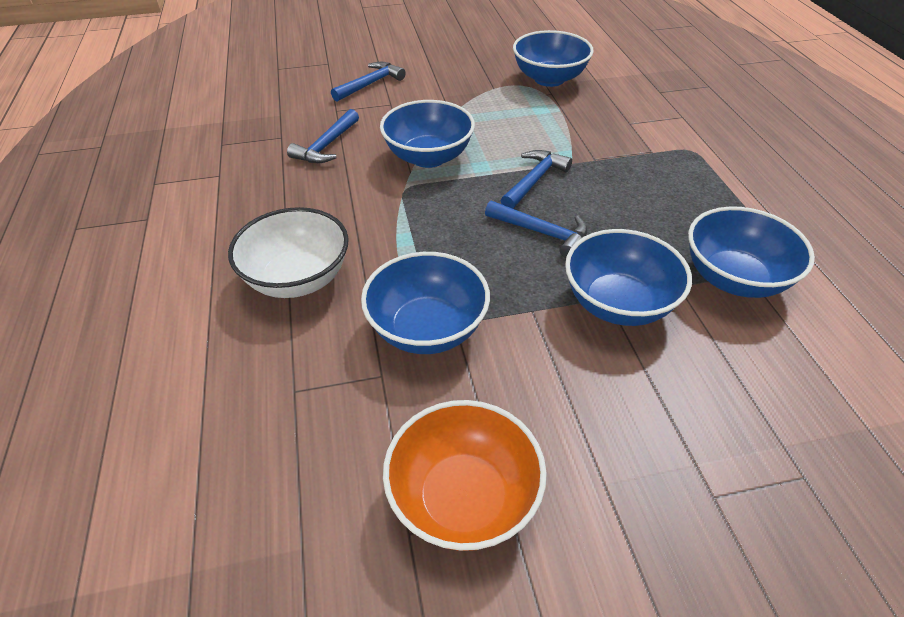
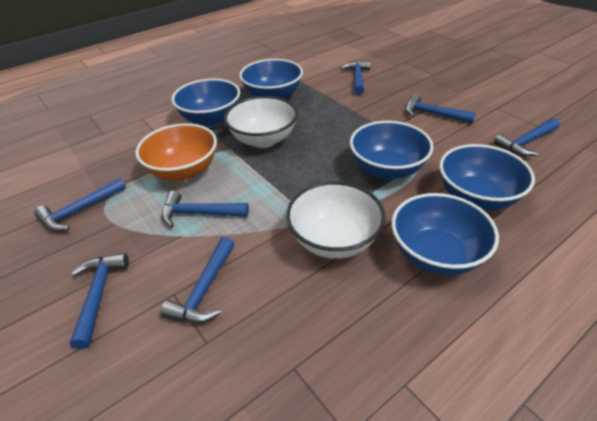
blue hammer: 4 -> 7
white bowl: 1 -> 2

